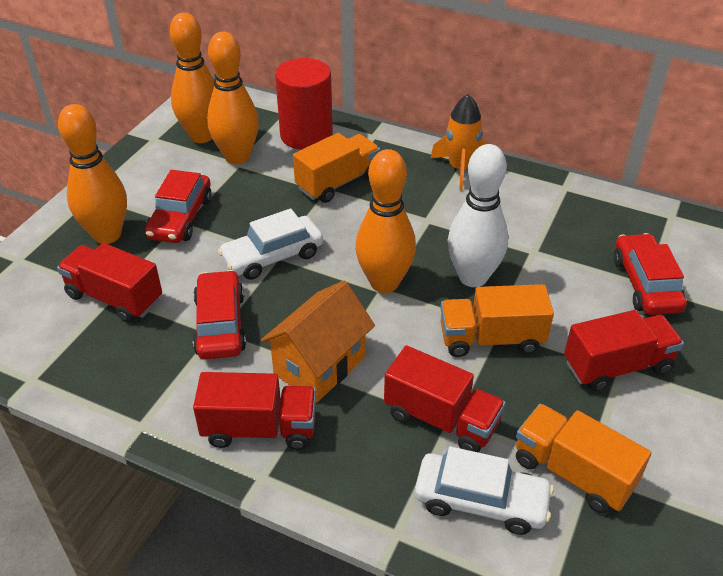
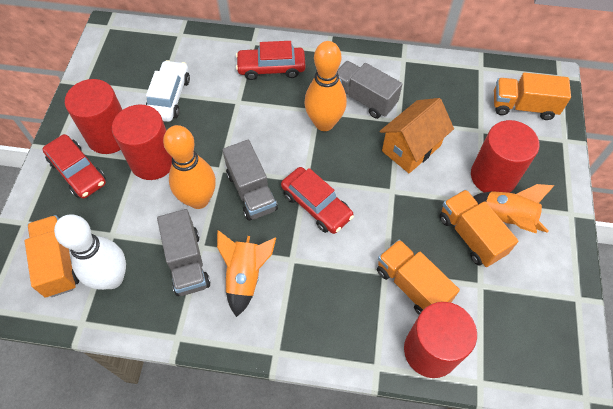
grey truck: 0 -> 3
orange bowling pin: 4 -> 2
orange rocket: 1 -> 2
orange truck: 3 -> 4
red cylinder: 1 -> 4
red truck: 4 -> 0
white car: 2 -> 1

